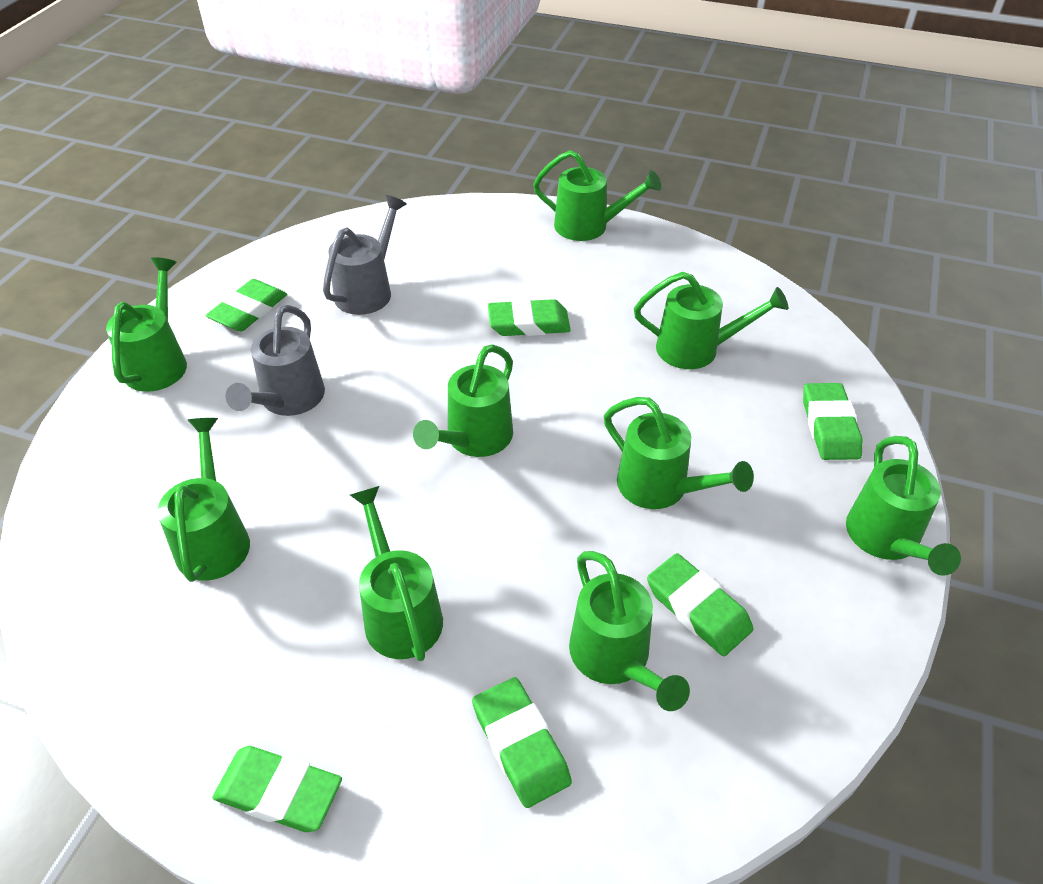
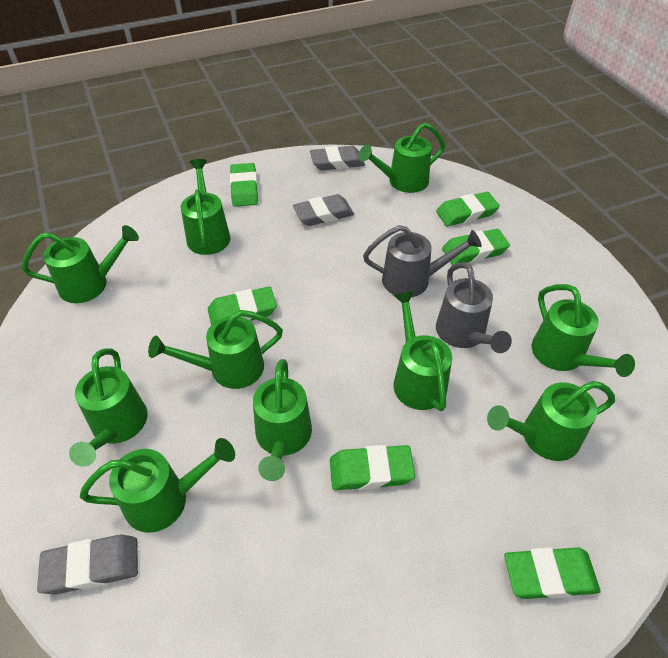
green watering can: 9 -> 10
grey eraser: 0 -> 3

